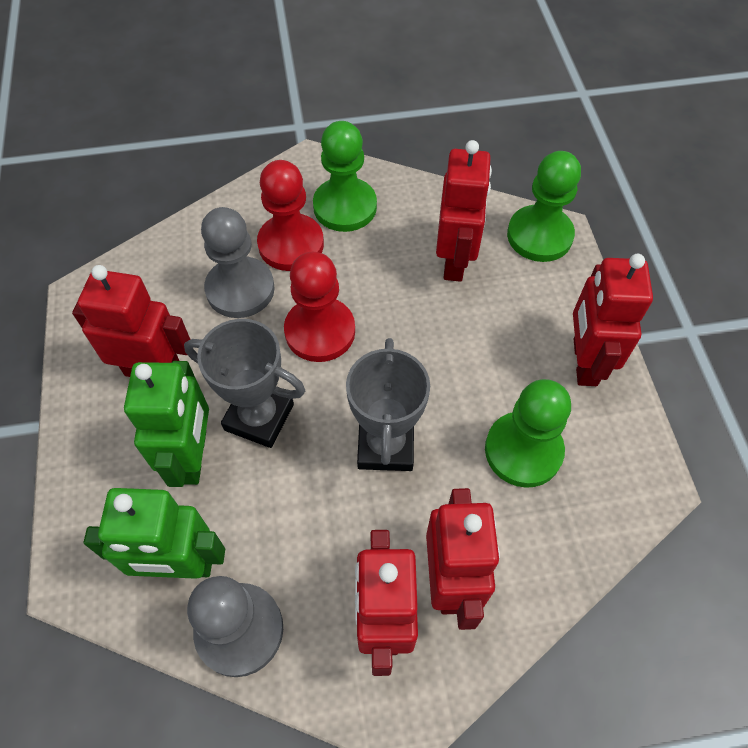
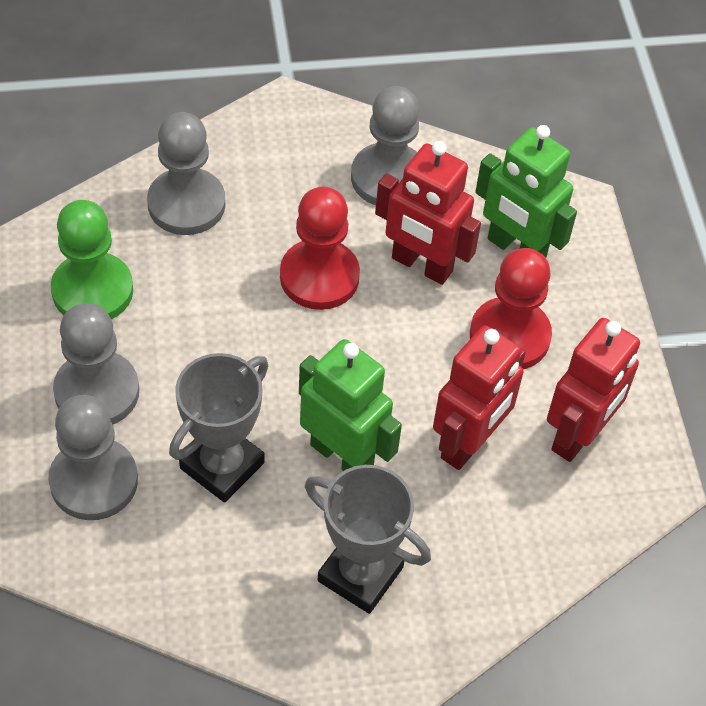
green pawn: 3 -> 1
grey pawn: 2 -> 4
red robot: 5 -> 3

